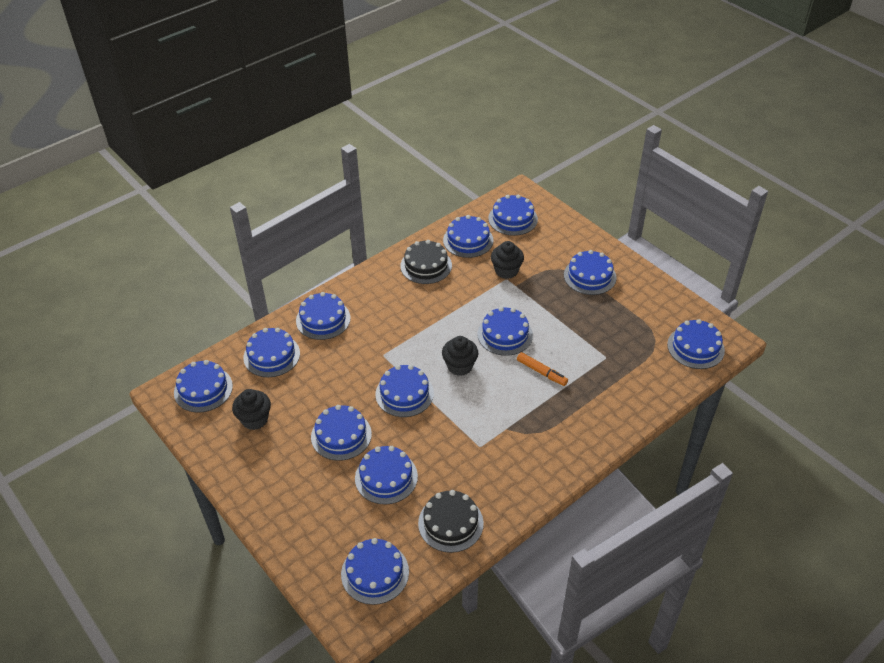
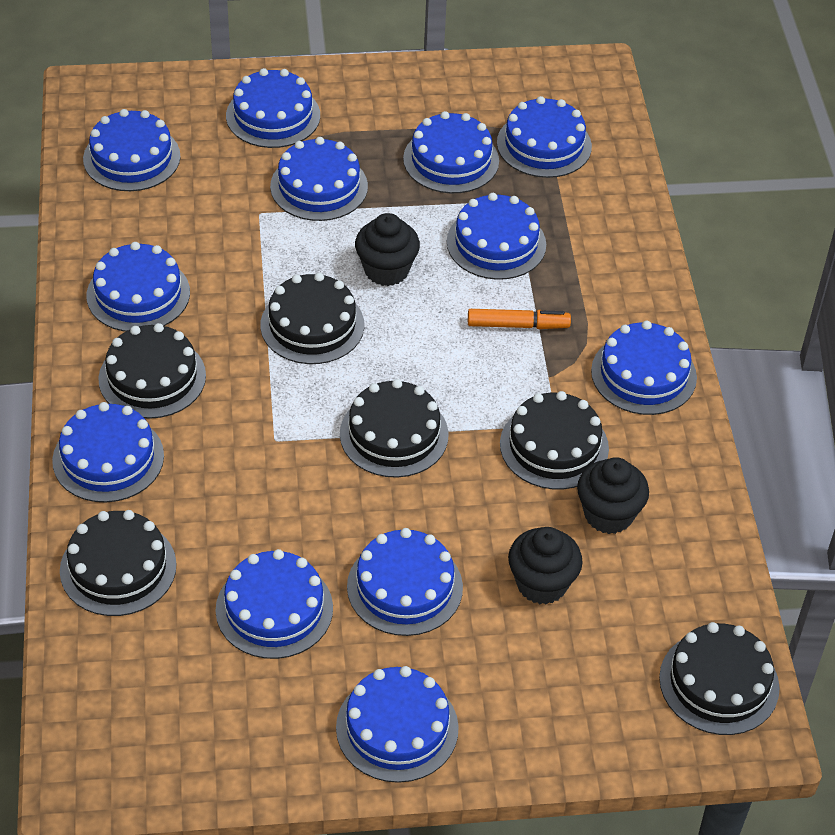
black cake: 2 -> 6

